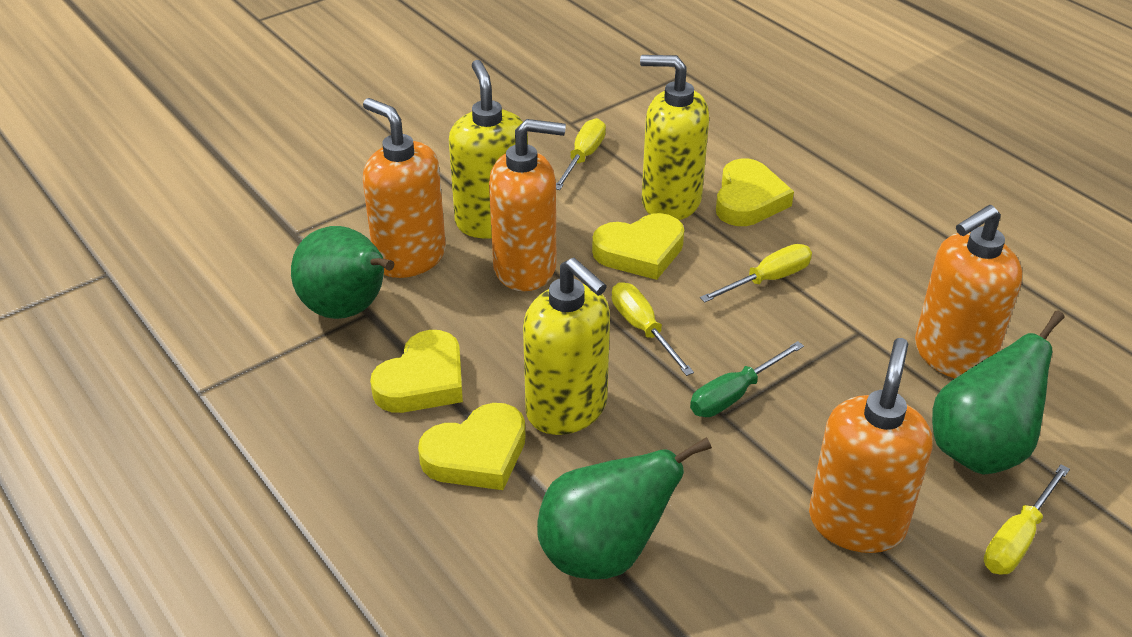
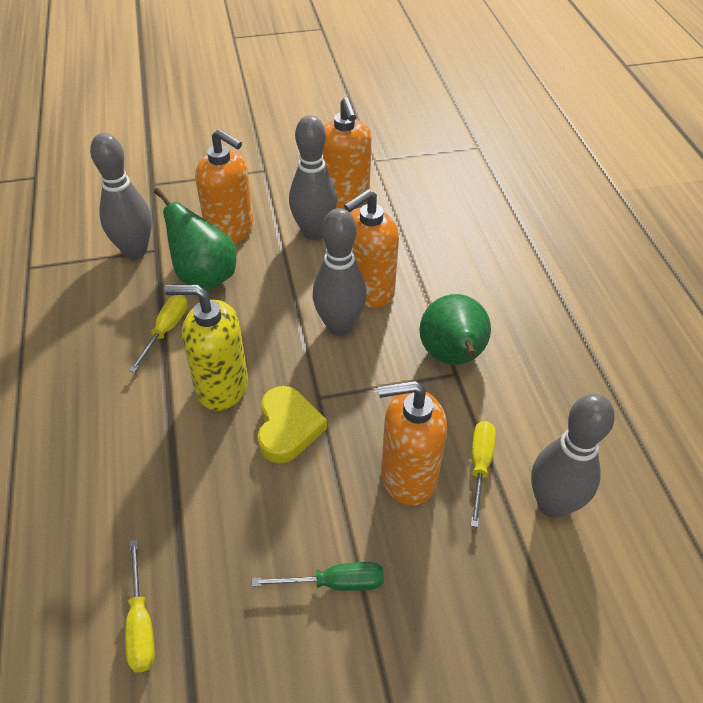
green pear: 3 -> 2
grey bowling pin: 0 -> 4
yellow heart: 4 -> 1
yellow screwdriver: 4 -> 3
yellow soap dispenser: 3 -> 1

